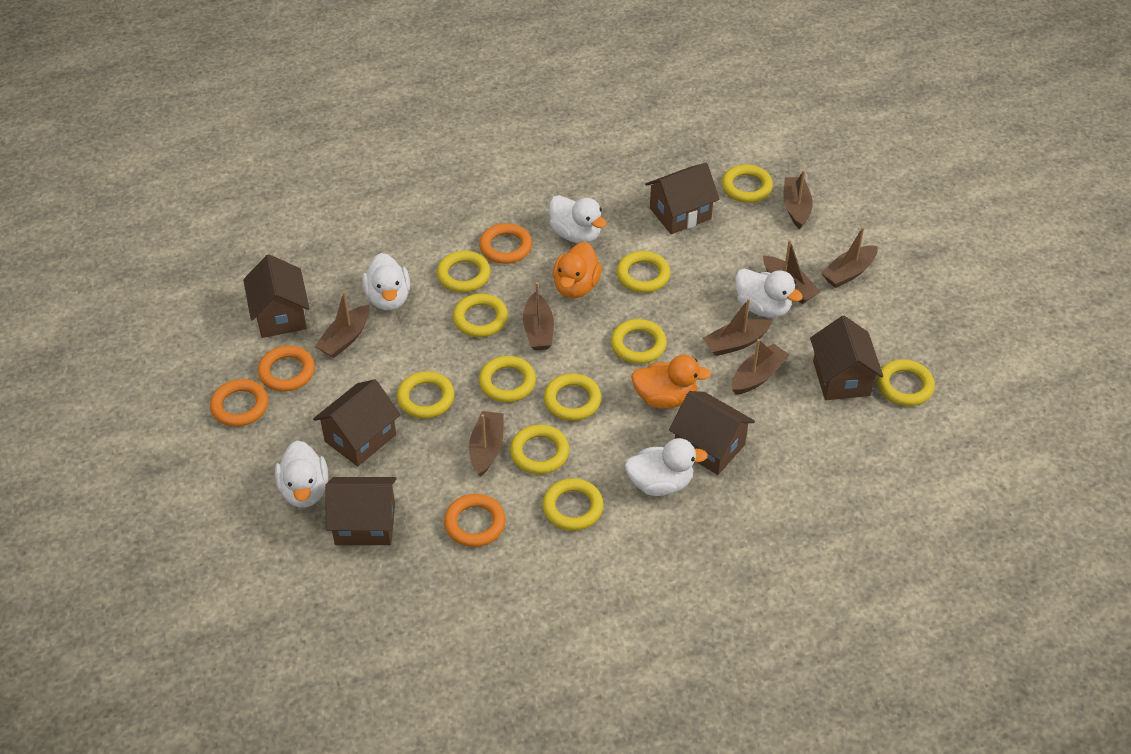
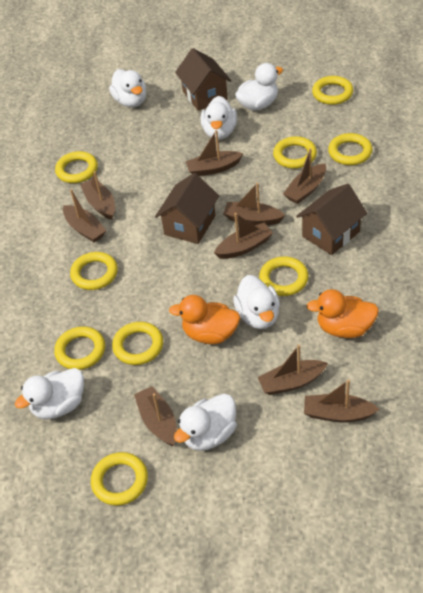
brown boat: 8 -> 9
brown house: 6 -> 3
orange ring: 4 -> 0
white duck: 5 -> 6
yellow ring: 11 -> 9

